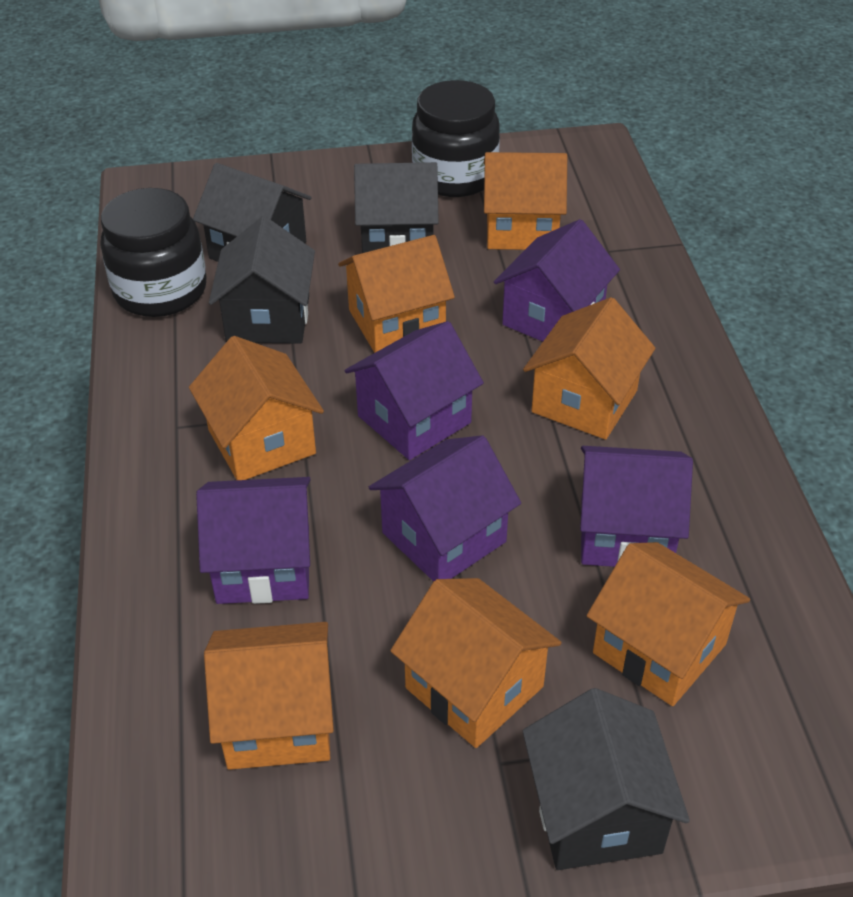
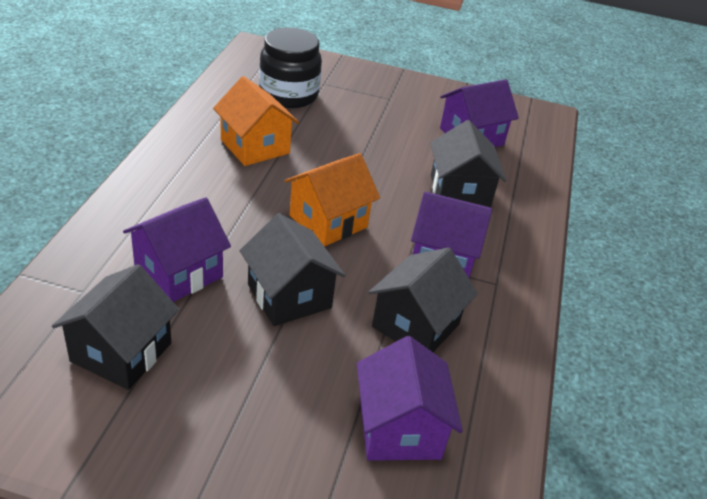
black jar: 2 -> 1
orange house: 7 -> 2
purple house: 5 -> 4

